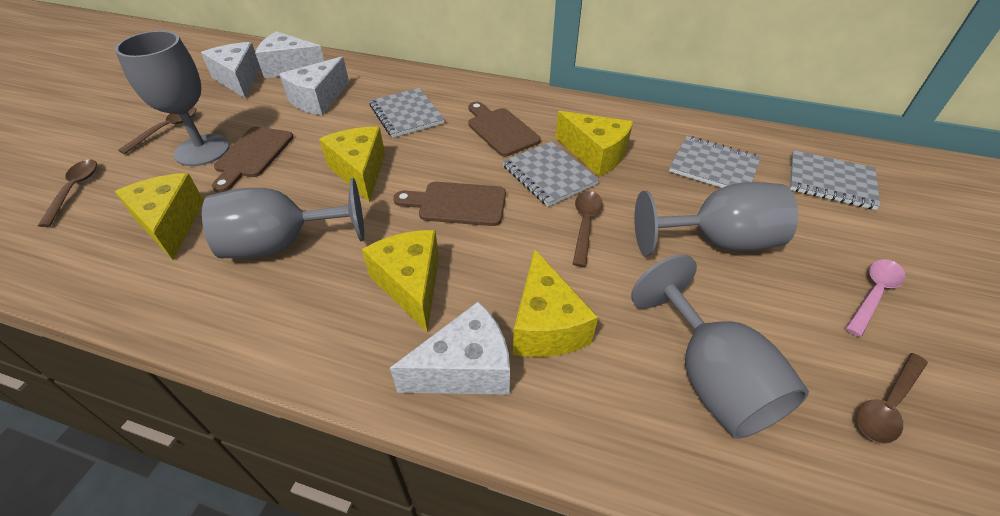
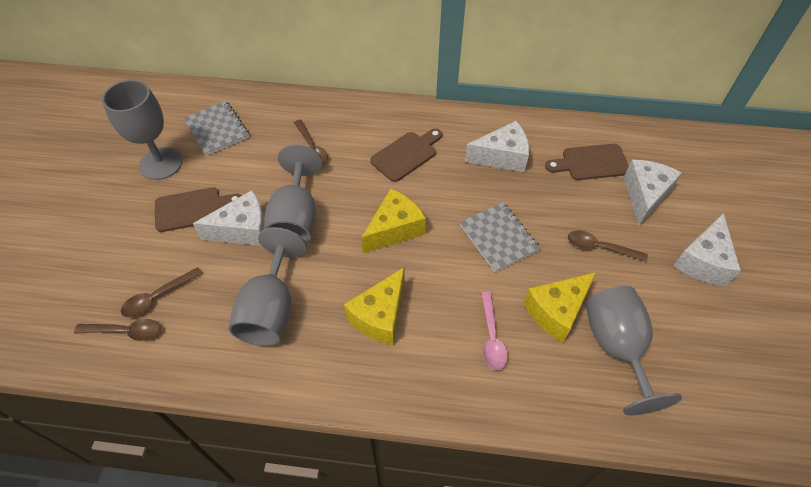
grey notebook: 4 -> 2
yellow cheese: 5 -> 3

